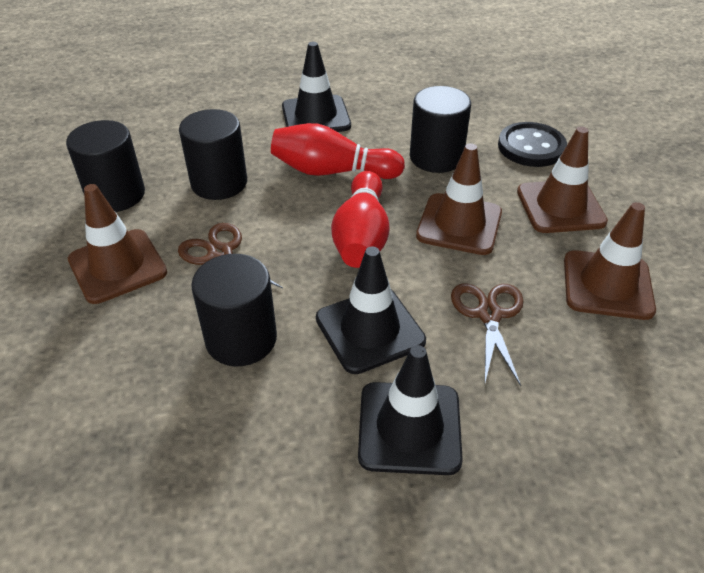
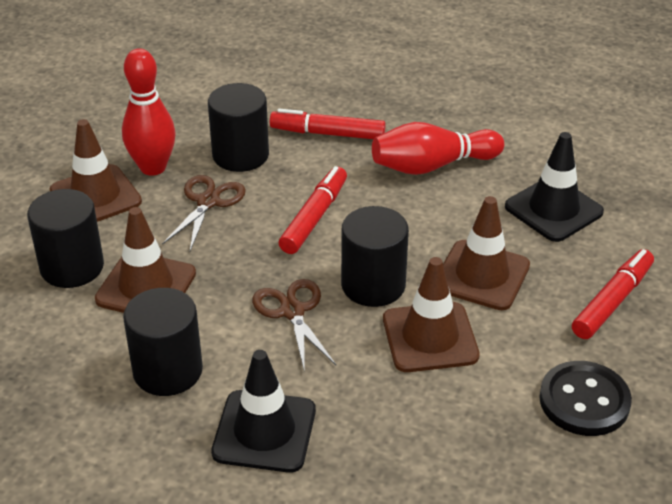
black traffic cone: 3 -> 2
red marker: 0 -> 3

